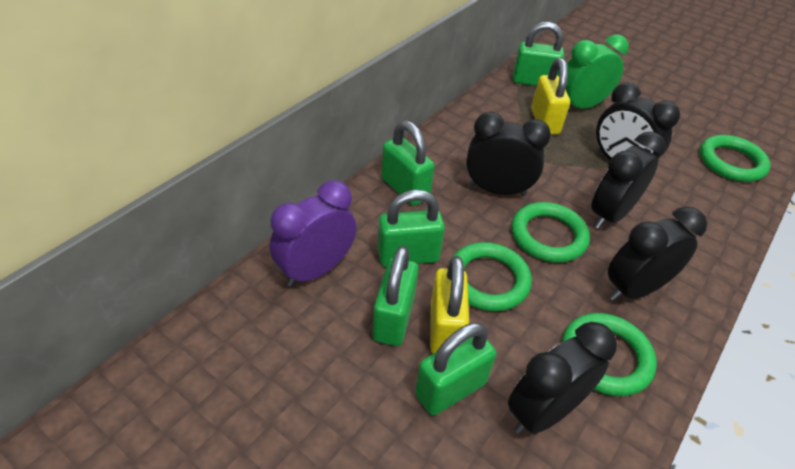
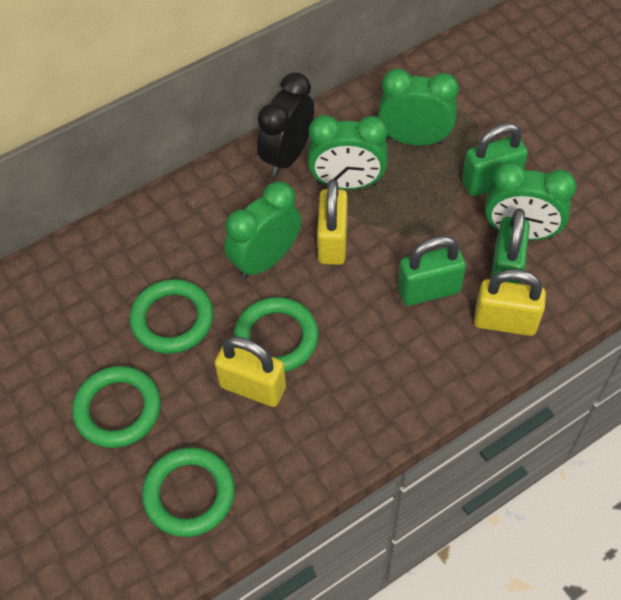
black clock: 5 -> 1
green clock: 1 -> 4
green padlock: 5 -> 3
purple clock: 1 -> 0
yellow padlock: 2 -> 3

